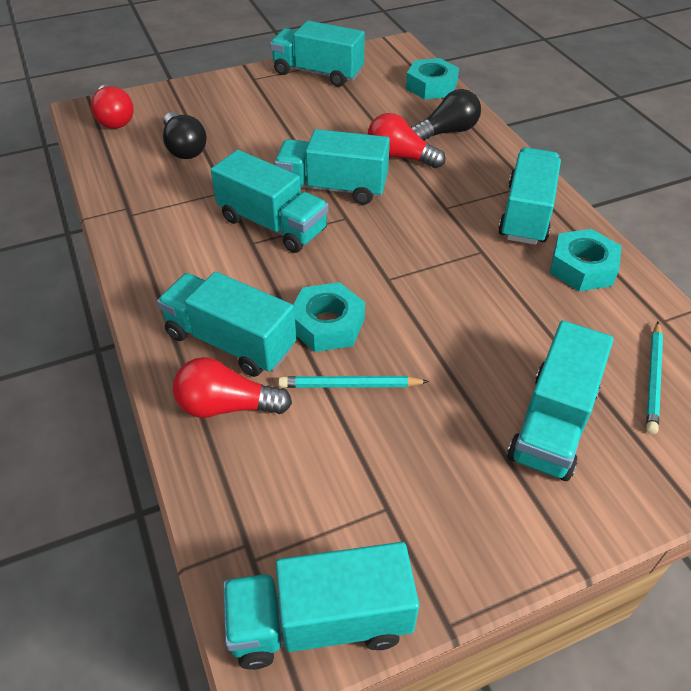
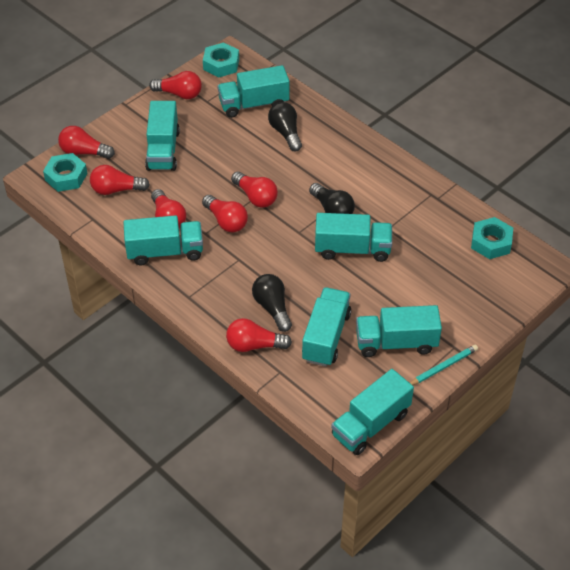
black light bulb: 2 -> 3
red light bulb: 3 -> 7
turquoise pencil: 2 -> 1

